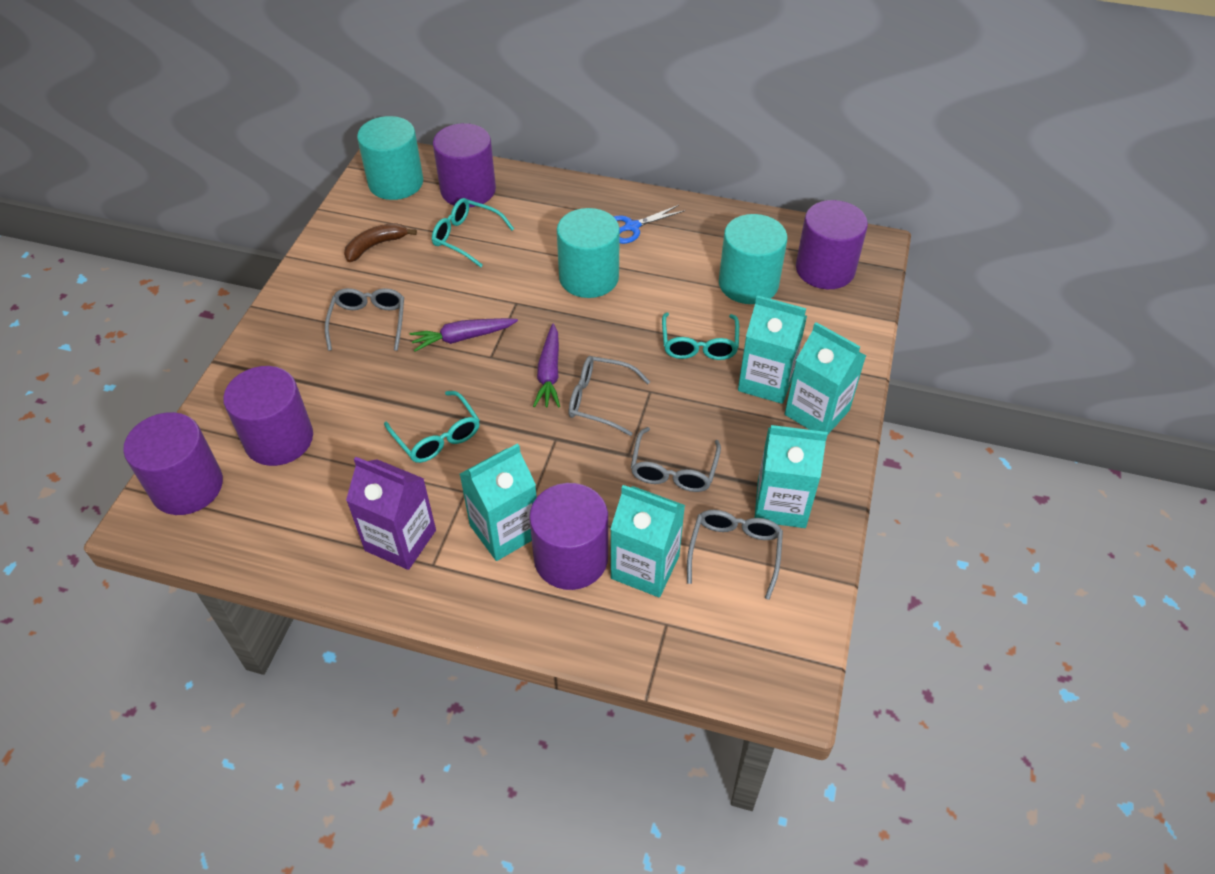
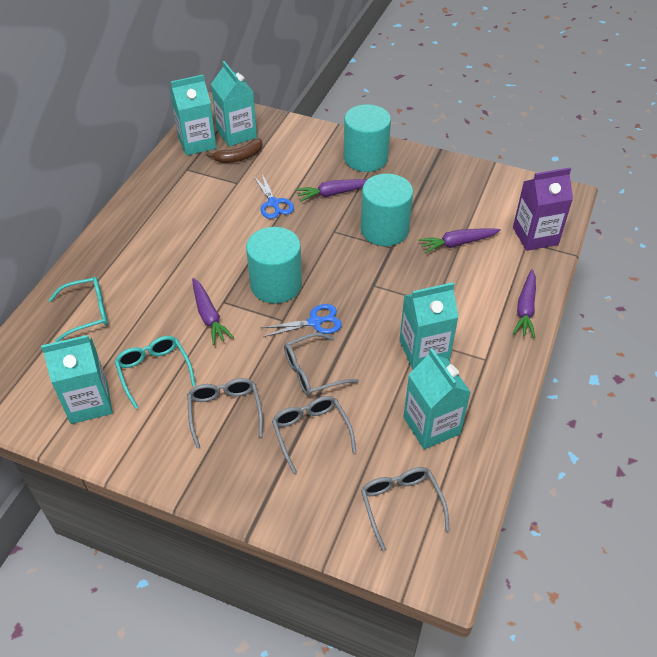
blue scissors: 1 -> 2
purple carrot: 2 -> 4
purple cylinder: 5 -> 0
turquoise glasses: 3 -> 2

